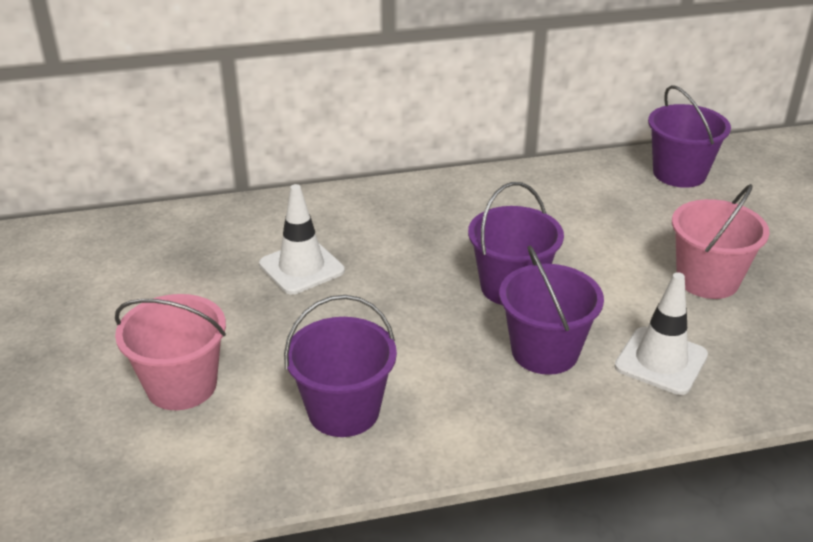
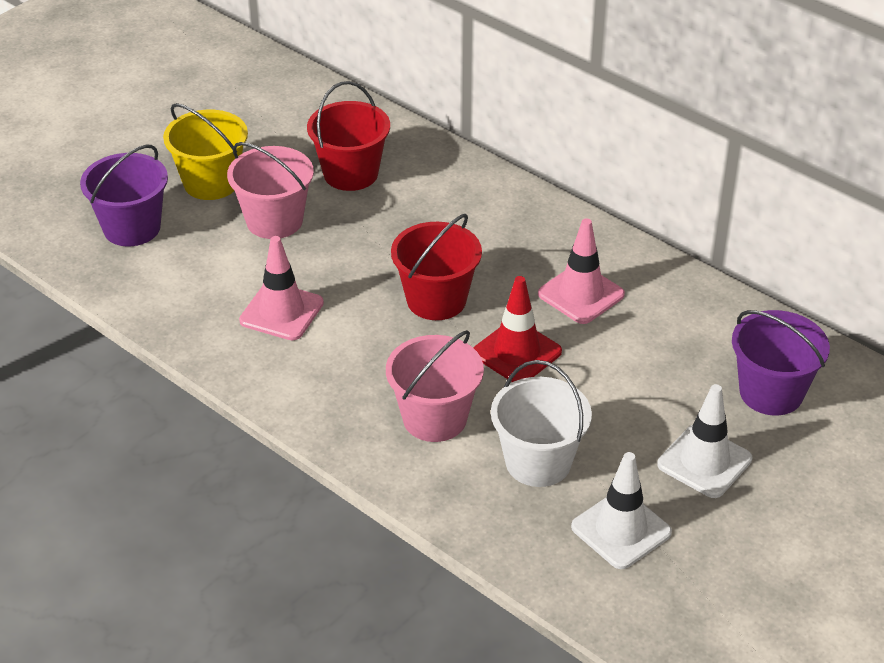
pink traffic cone: 0 -> 2
purple bucket: 4 -> 2
red bucket: 0 -> 2
red traffic cone: 0 -> 1
white bucket: 0 -> 1
yellow bucket: 0 -> 1

